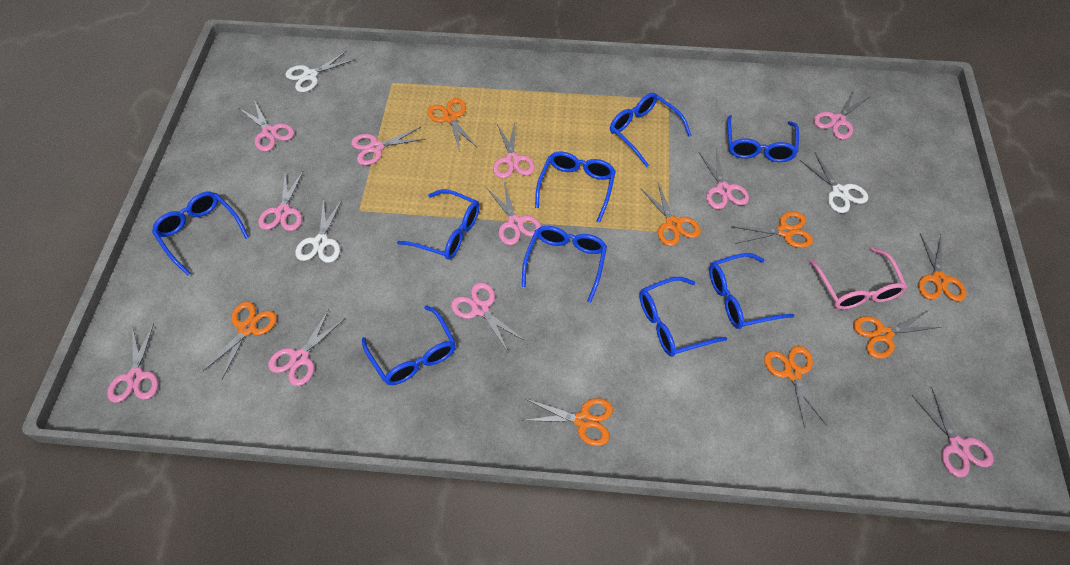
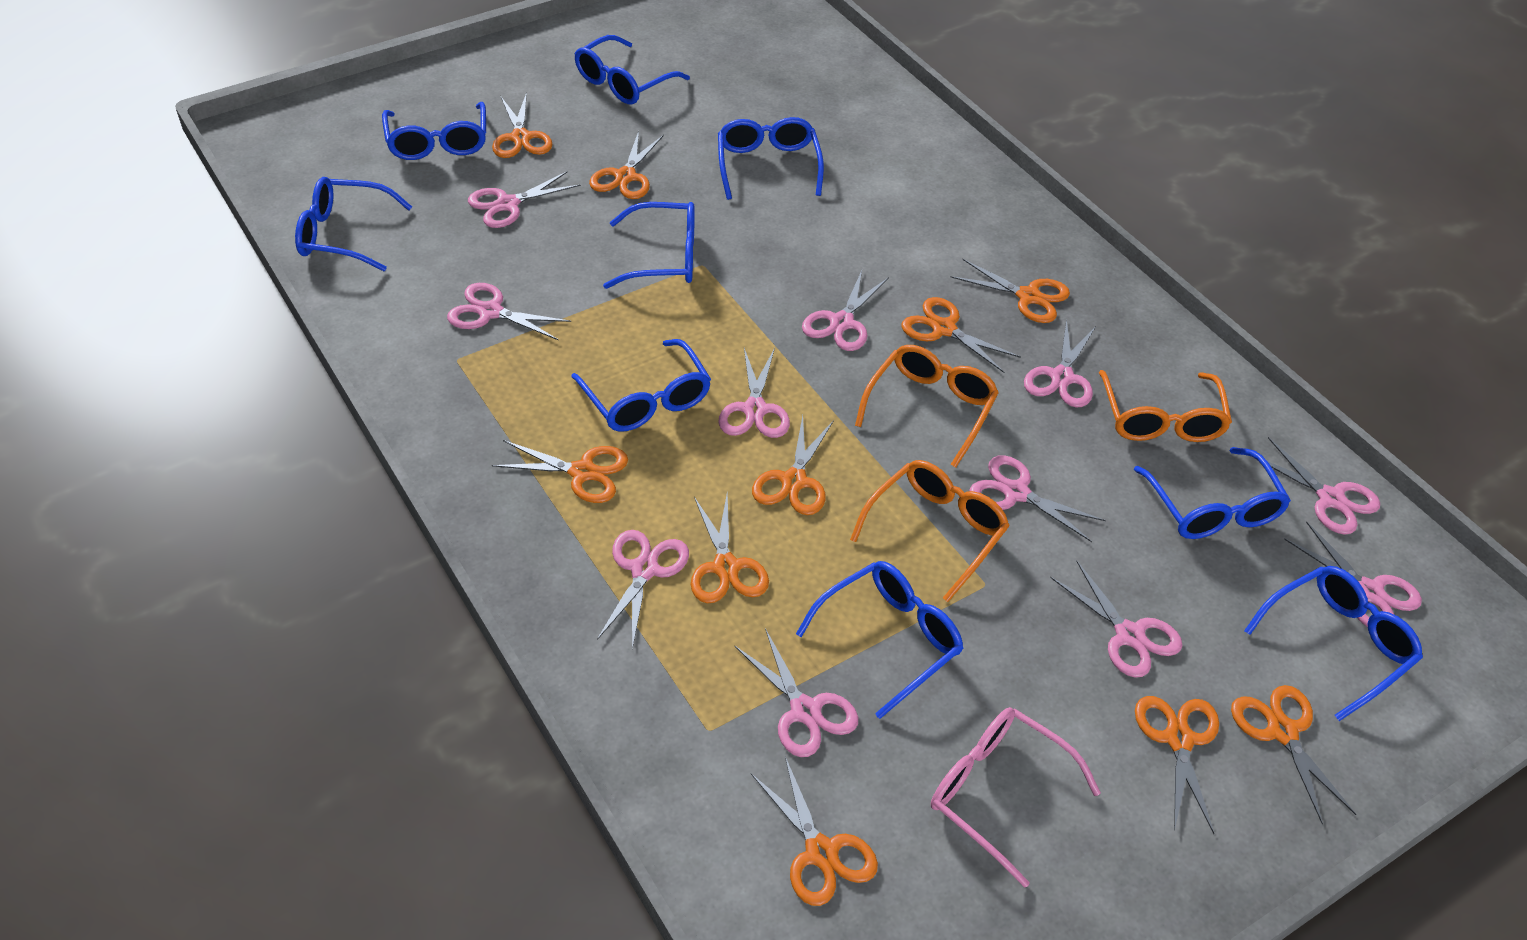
orange glasses: 0 -> 3
orange scissors: 8 -> 10
white scissors: 3 -> 0

